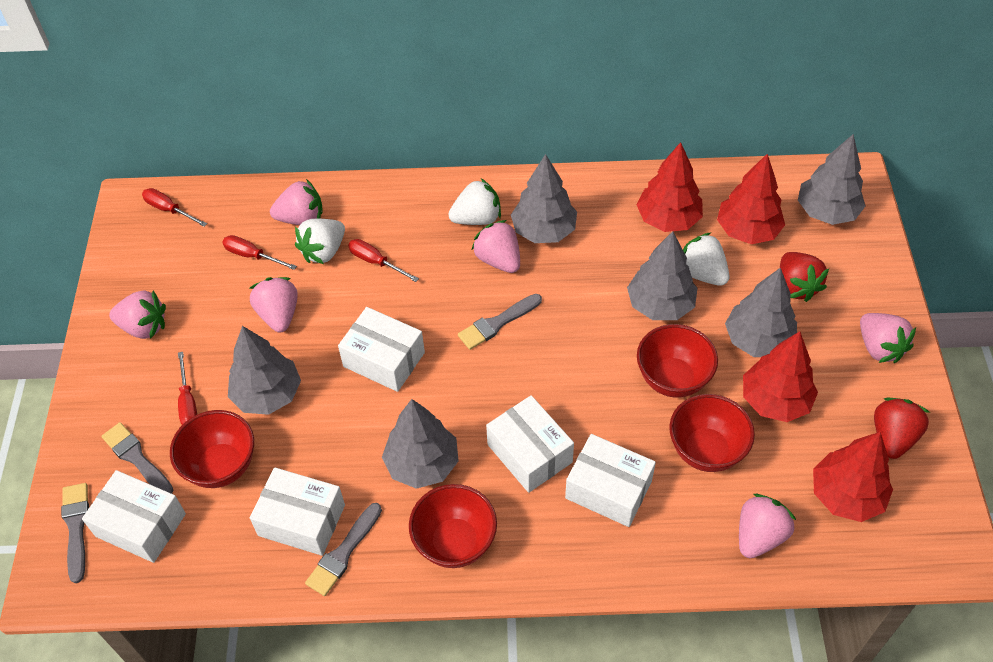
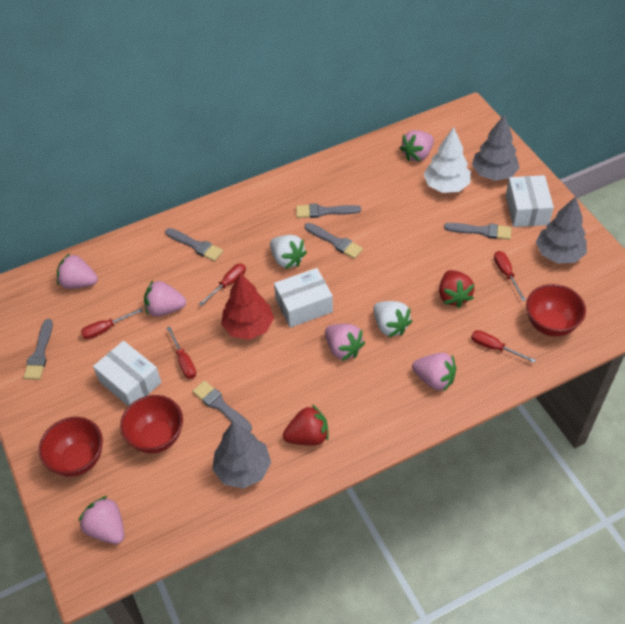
grey brush: 4 -> 6
grey tree: 6 -> 3
red bowl: 4 -> 3
red screwdriver: 4 -> 5
red tree: 4 -> 1
white box: 5 -> 3
white strawberry: 3 -> 2
white tree: 0 -> 1

